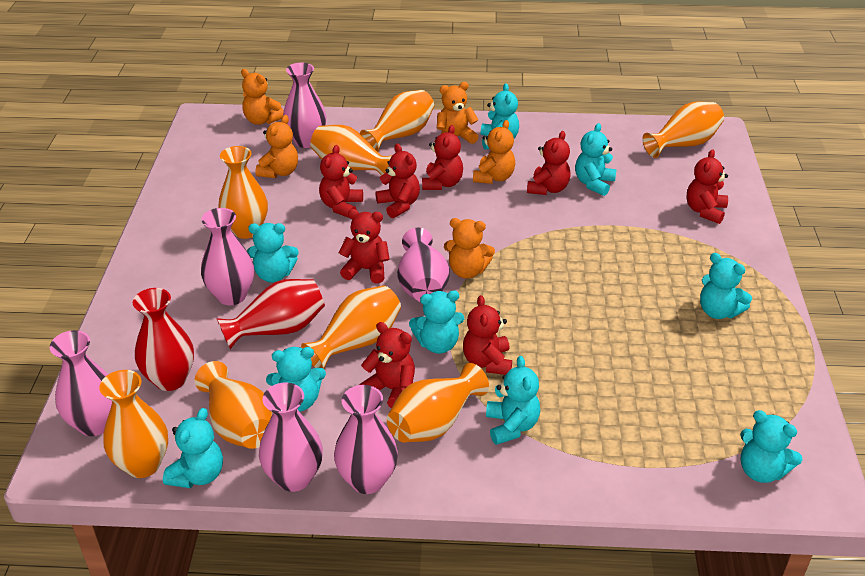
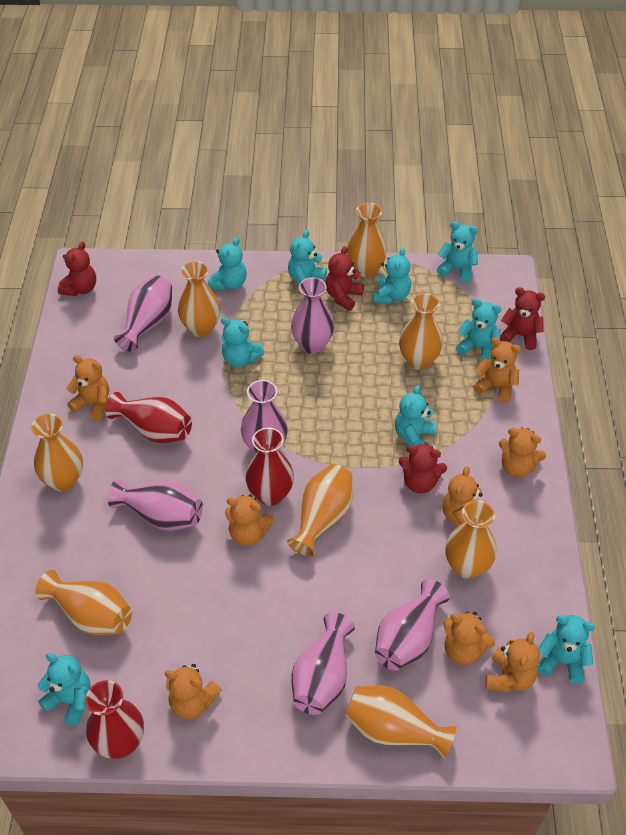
orange teddy bear: 5 -> 8
red teddy bear: 8 -> 4
red vase: 2 -> 3

